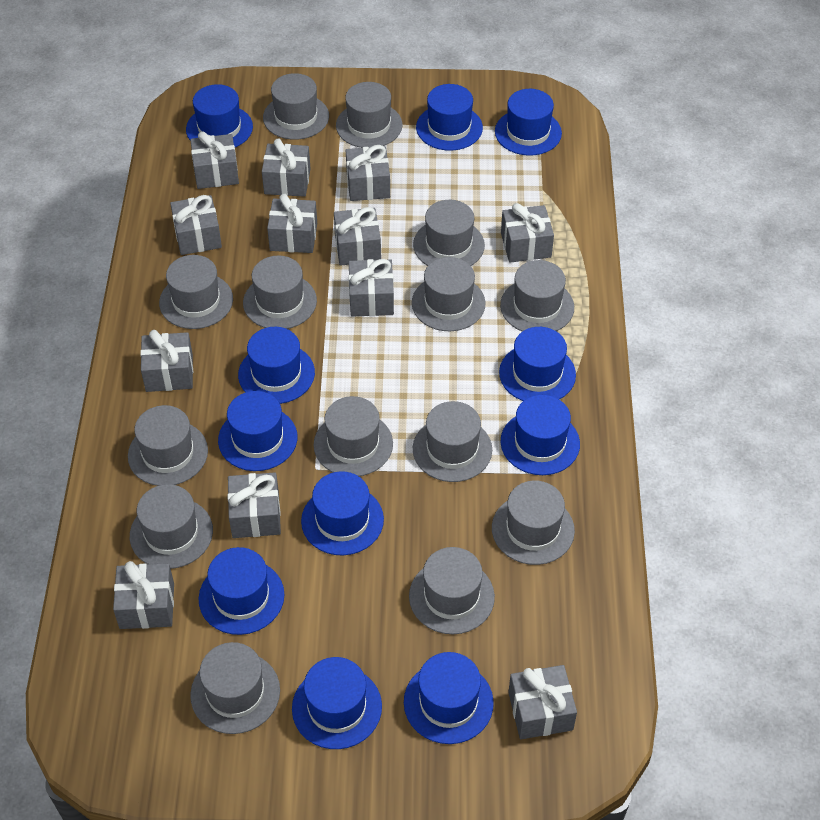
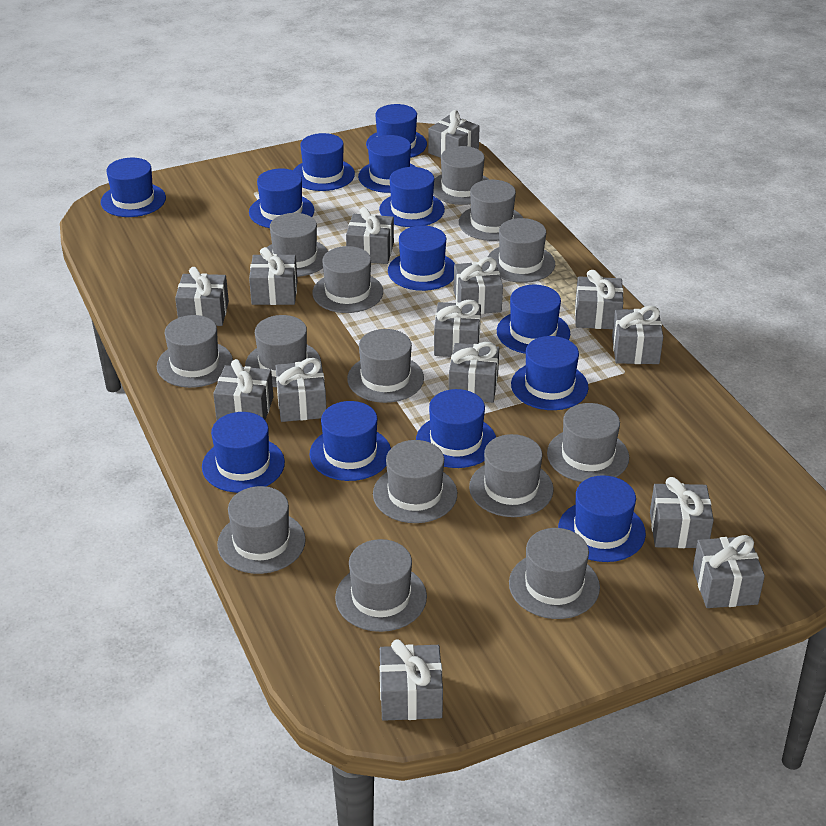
blue hat: 11 -> 13
grey gift: 12 -> 14

